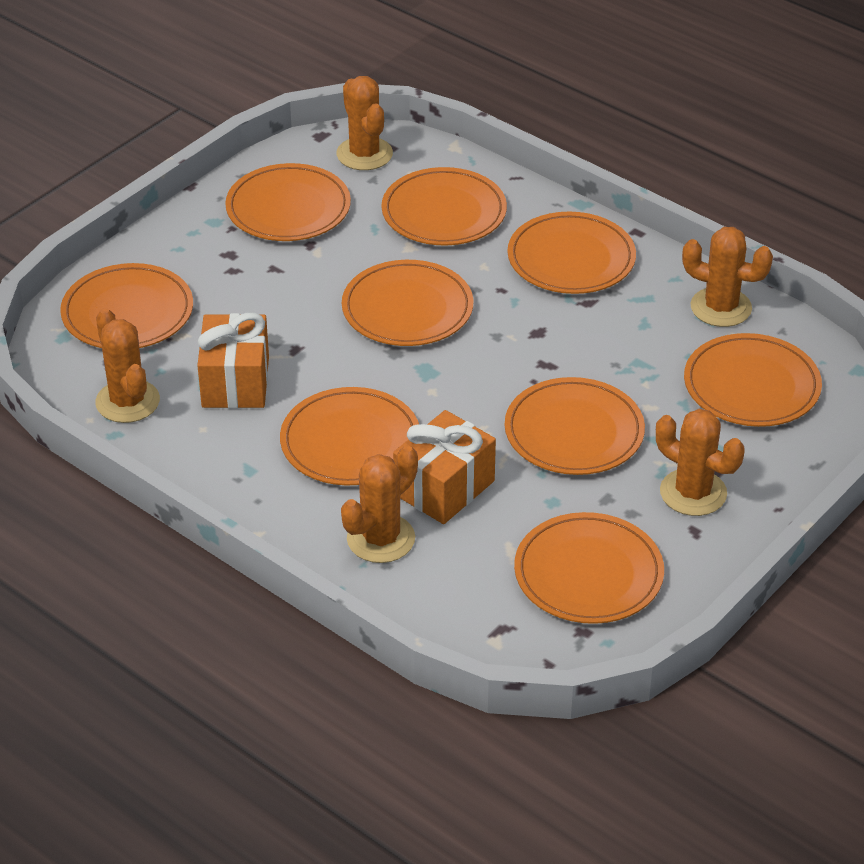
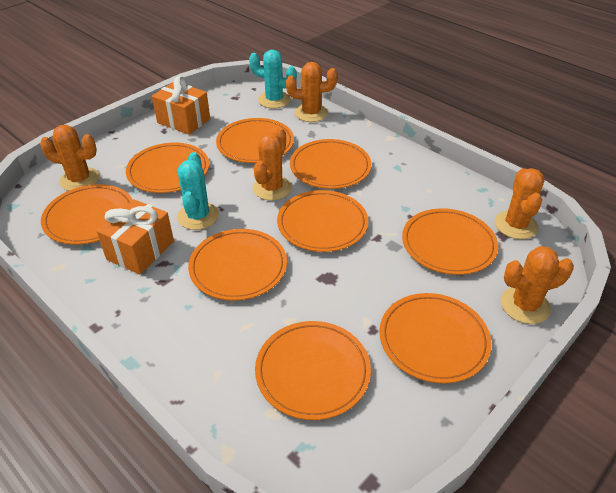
turquoise cactus: 0 -> 2

